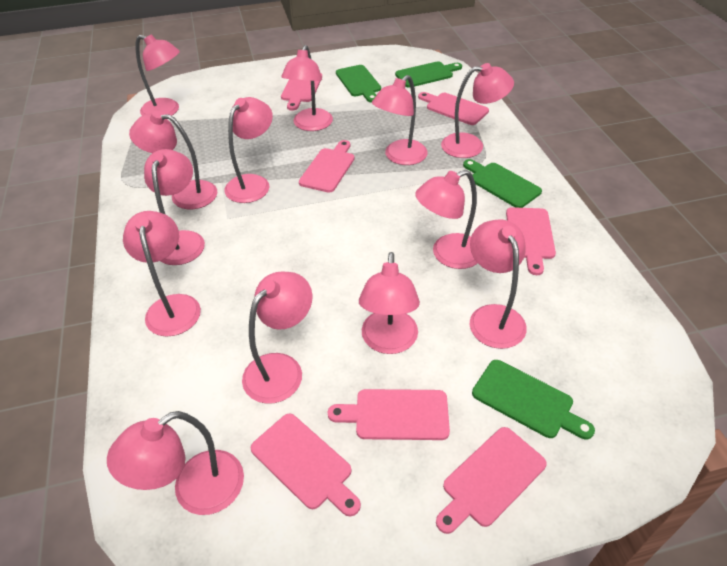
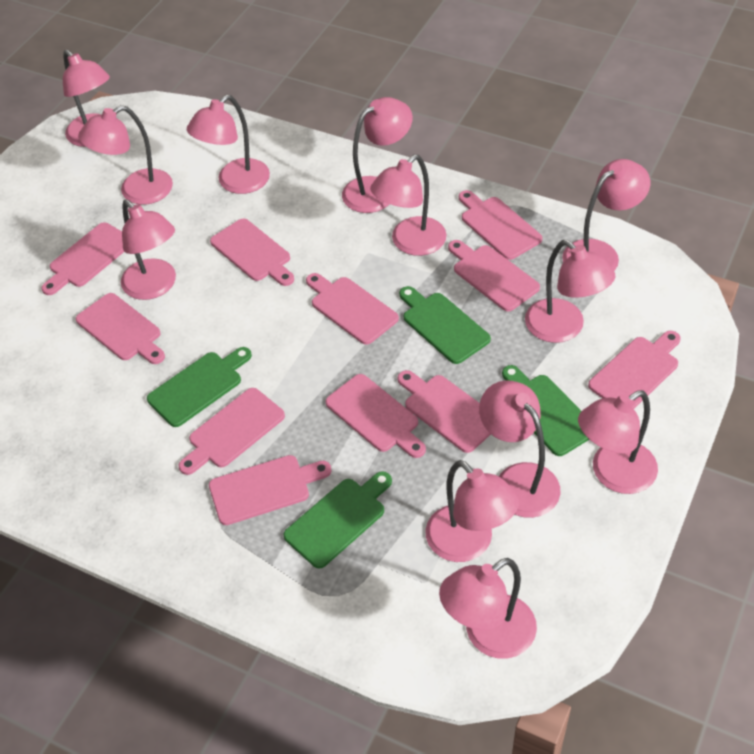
pink cutting board: 7 -> 11
pink lamp: 13 -> 12

